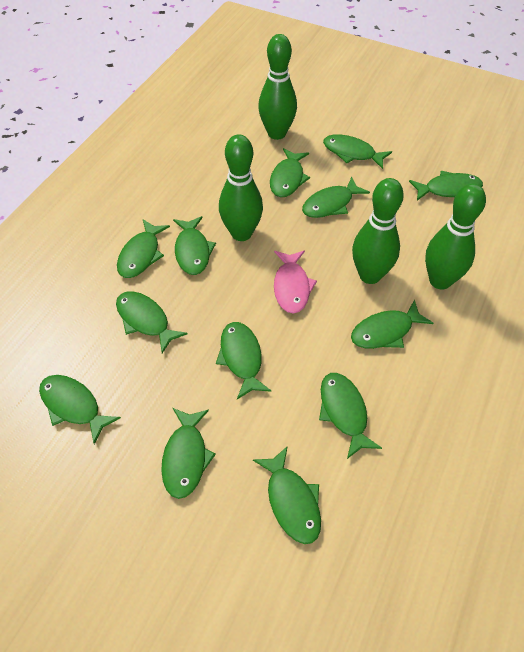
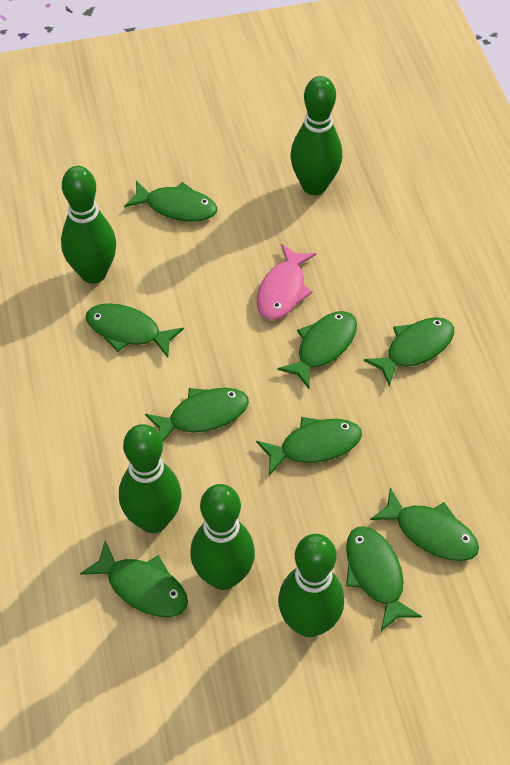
green bowling pin: 4 -> 5
green fish: 13 -> 9

